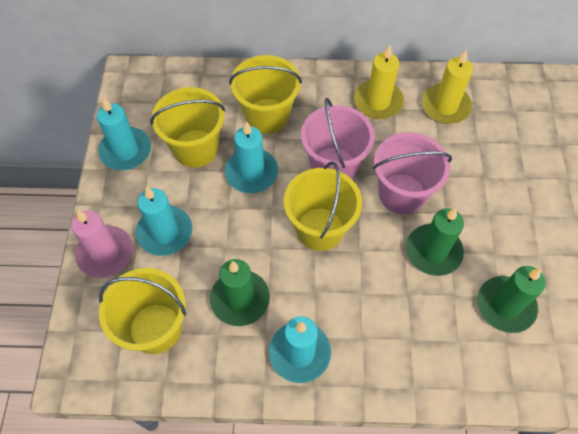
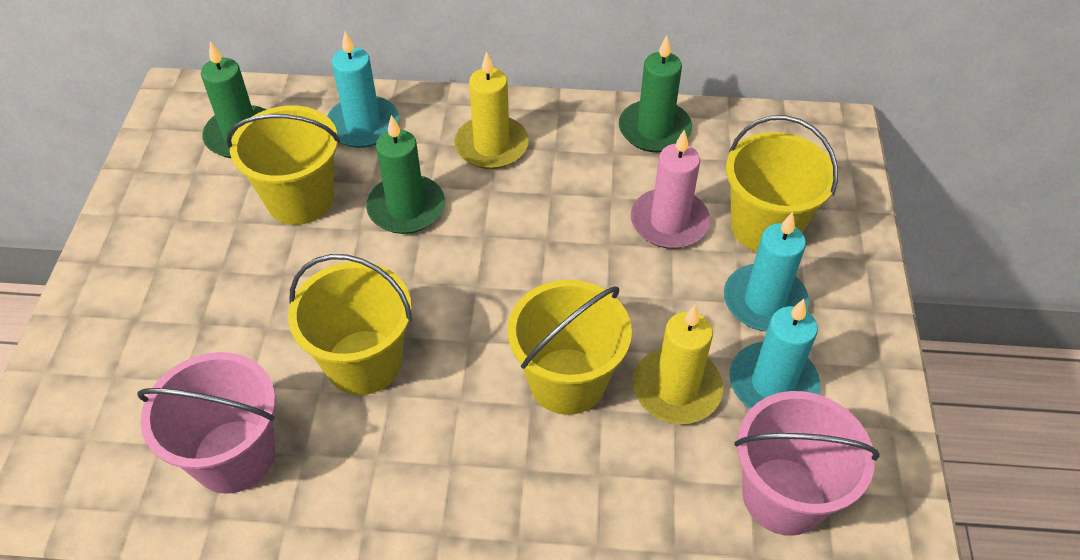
turquoise candle: 4 -> 3

